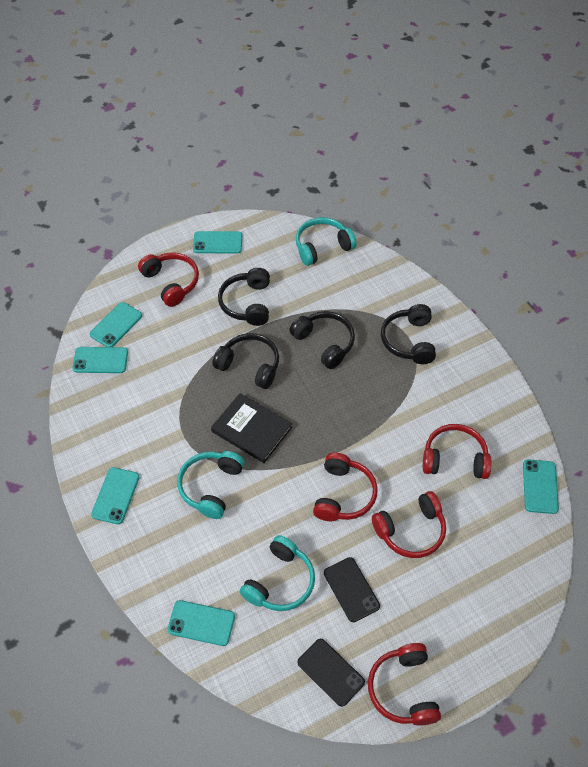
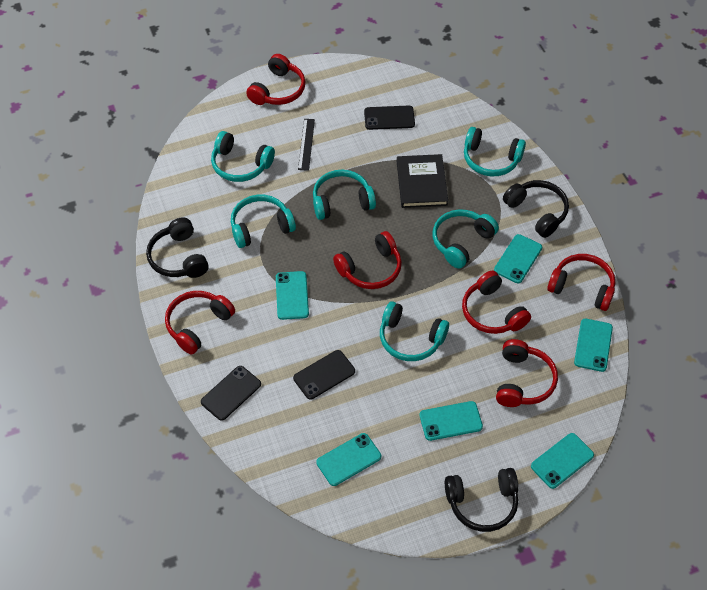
black headphones: 4 -> 3
black phone: 2 -> 3
black ruler: 0 -> 1
red headphones: 5 -> 6
turquoise headphones: 3 -> 6

